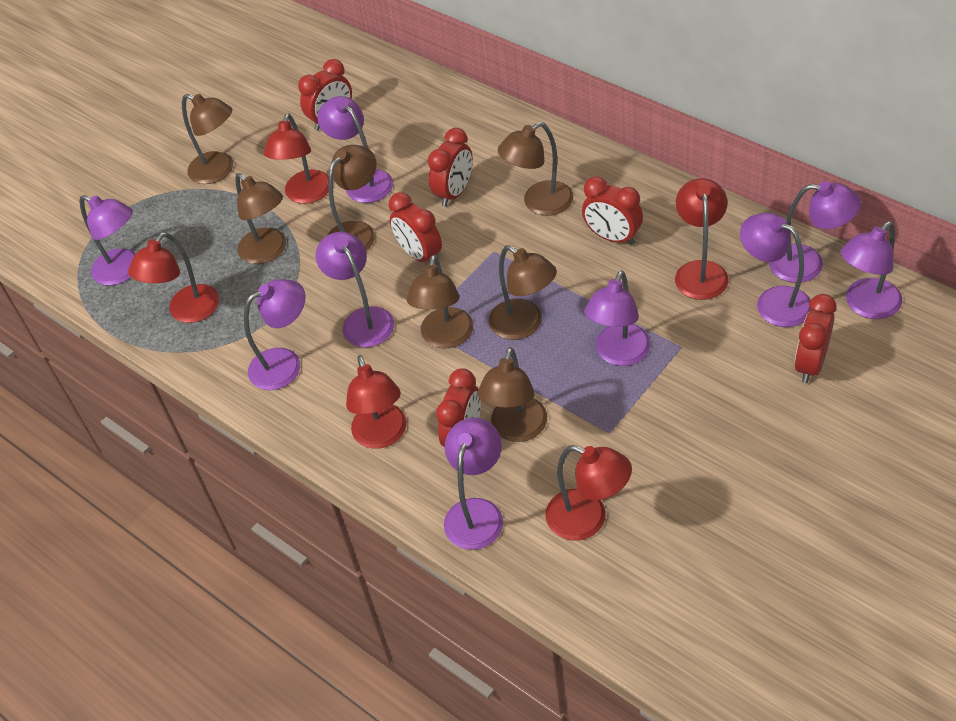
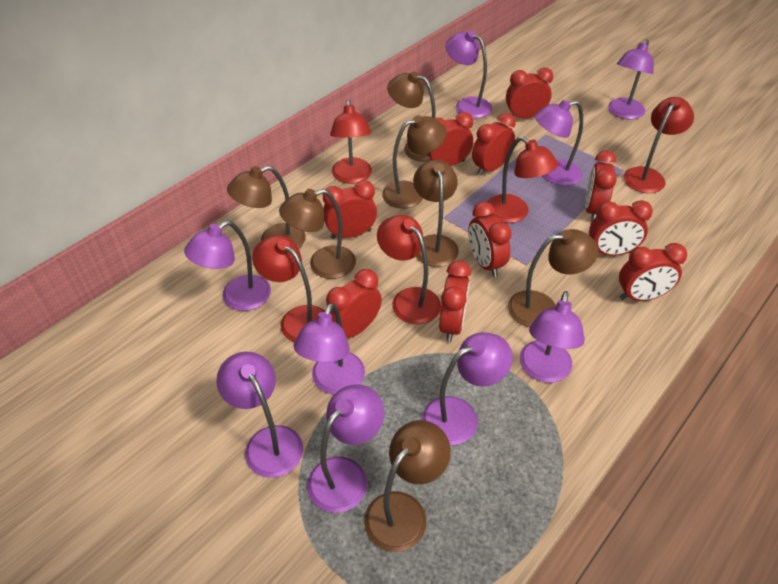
red clock: 6 -> 10

